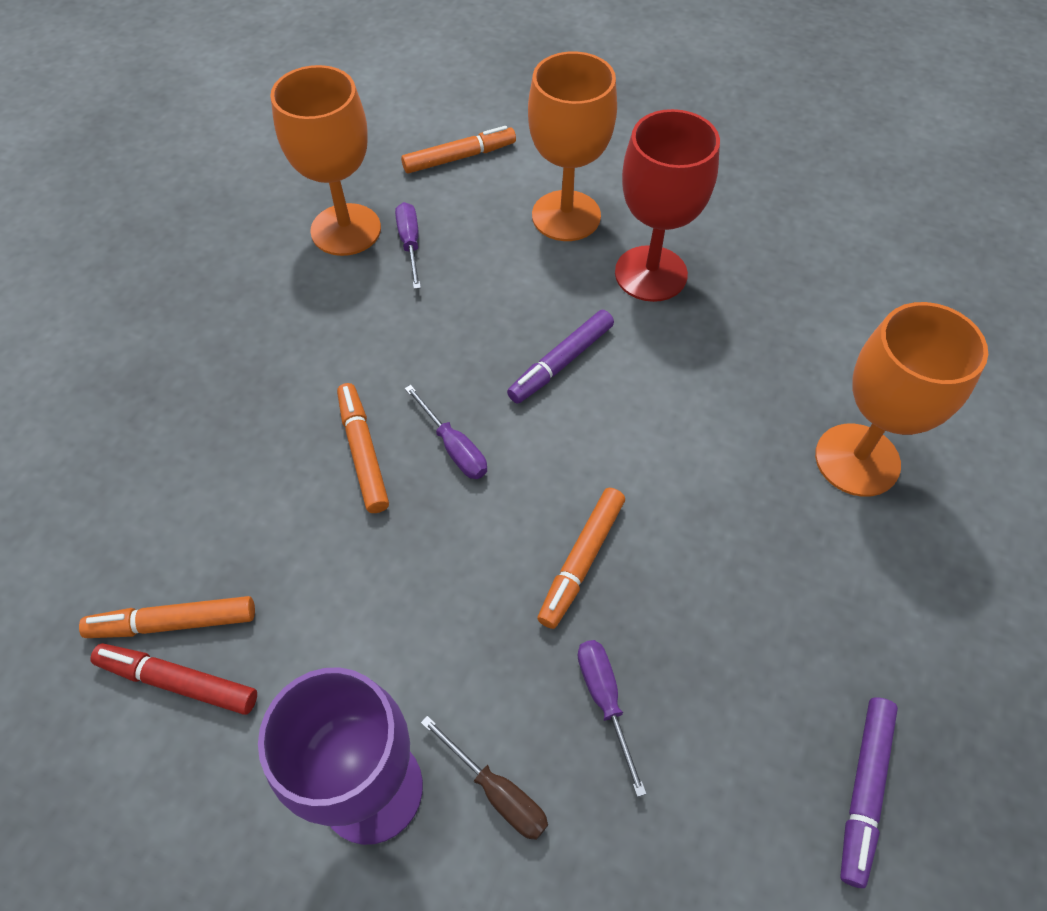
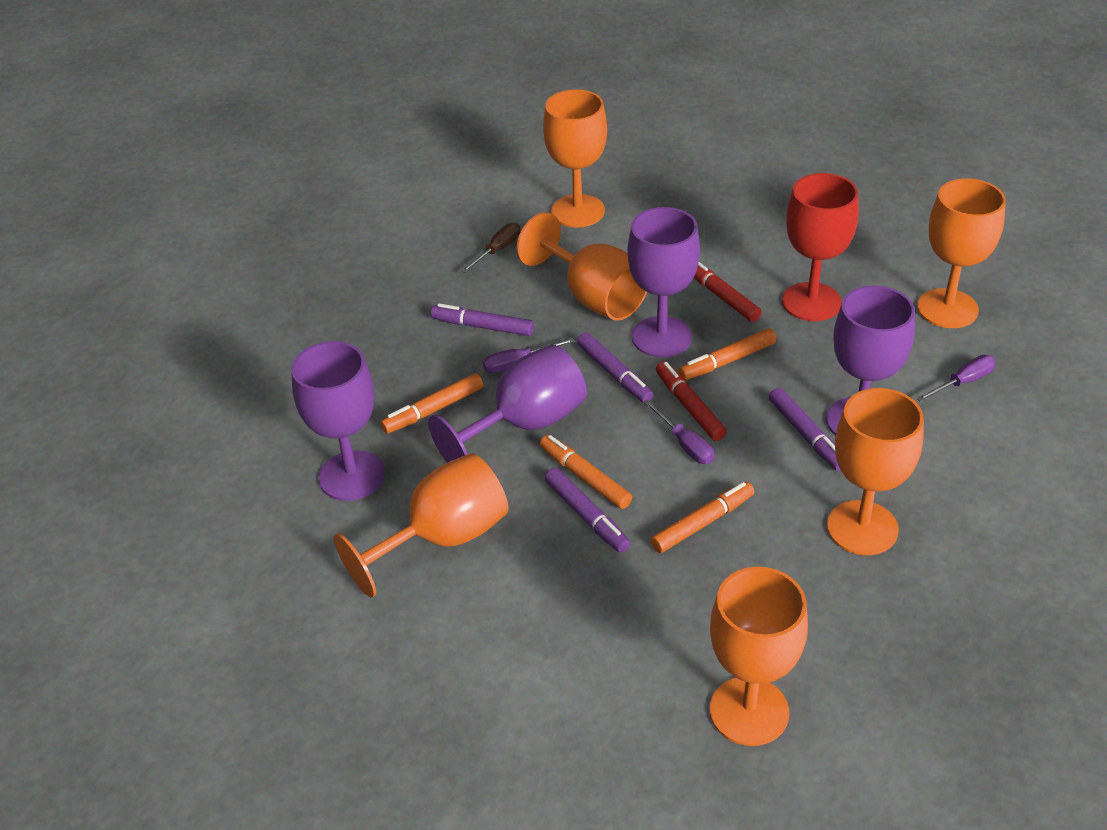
orange goblet: 3 -> 6
purple goblet: 1 -> 4
purple marker: 2 -> 4
red marker: 1 -> 2

